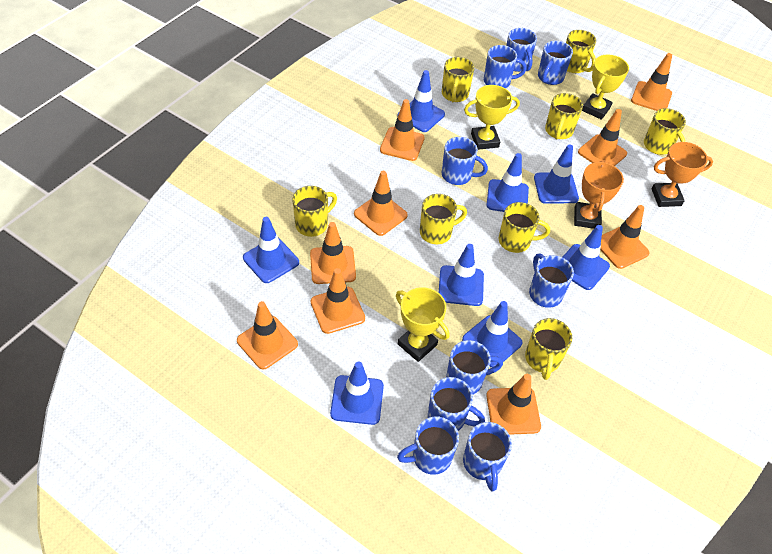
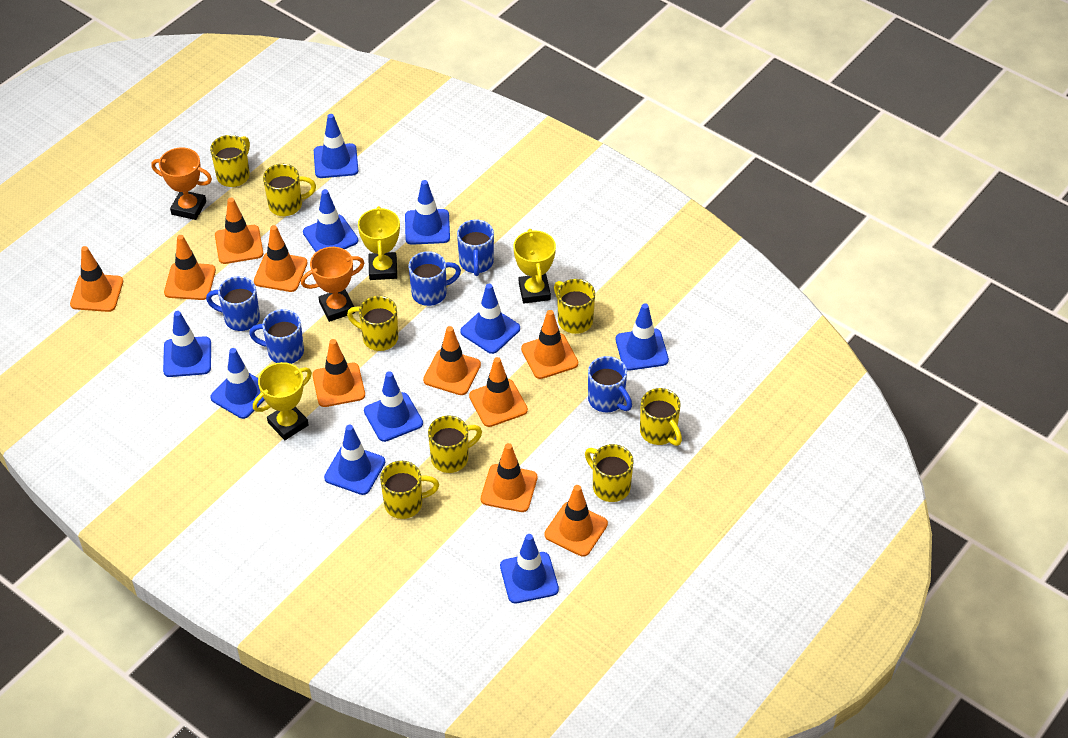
blue mug: 9 -> 5
blue traffic cone: 8 -> 10
orange traffic cone: 9 -> 10

